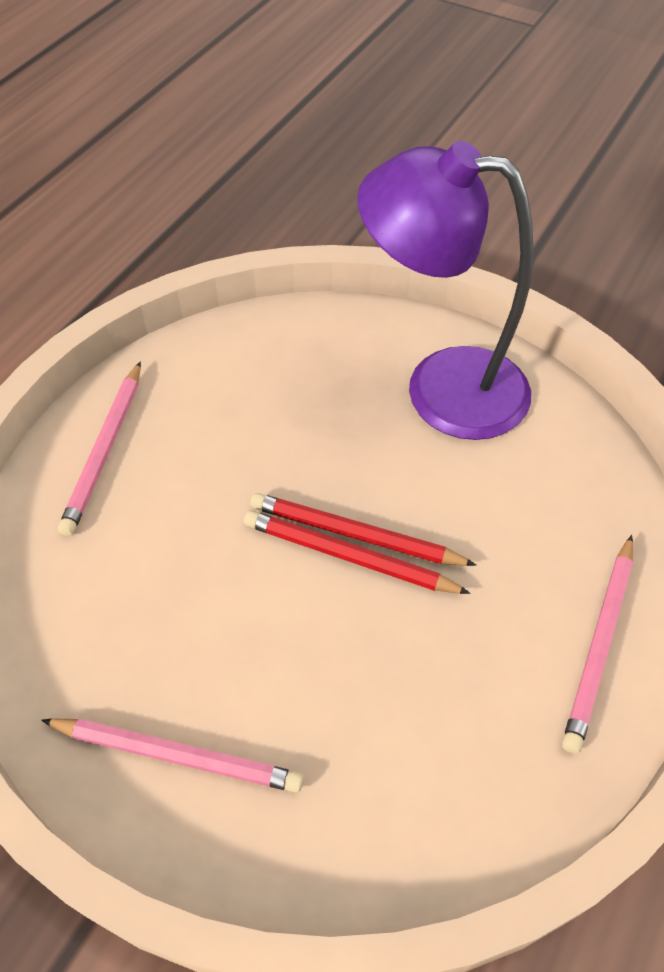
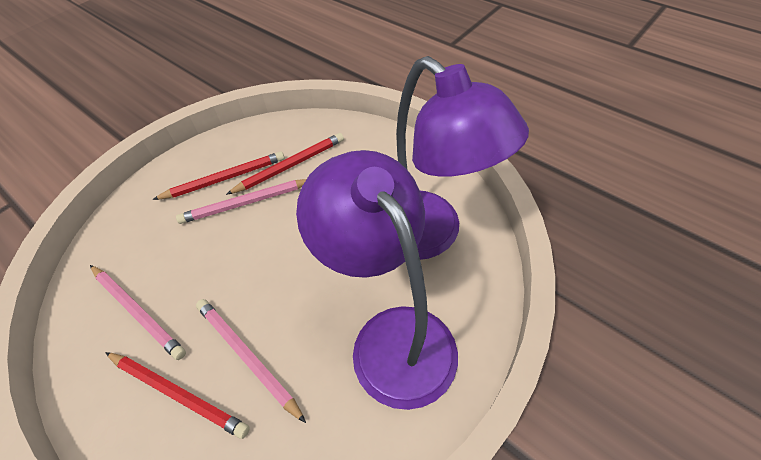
purple lamp: 1 -> 2
red pencil: 2 -> 3

